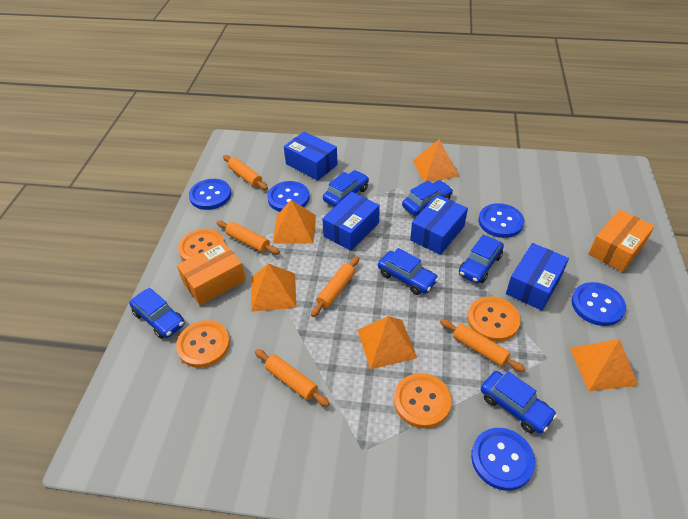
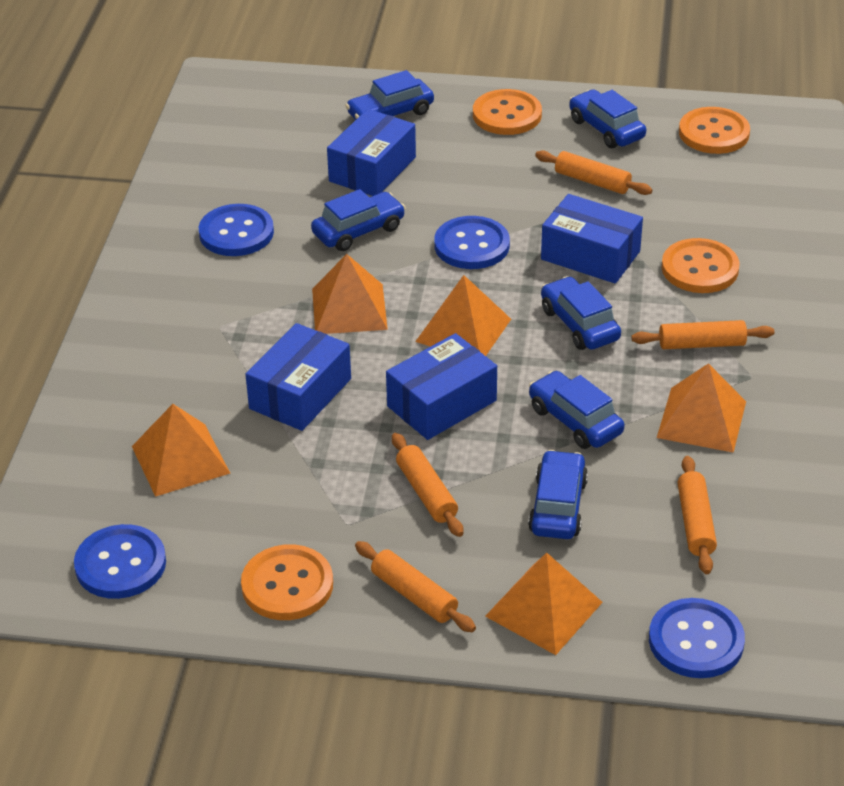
blue button: 5 -> 4
orange box: 2 -> 0

